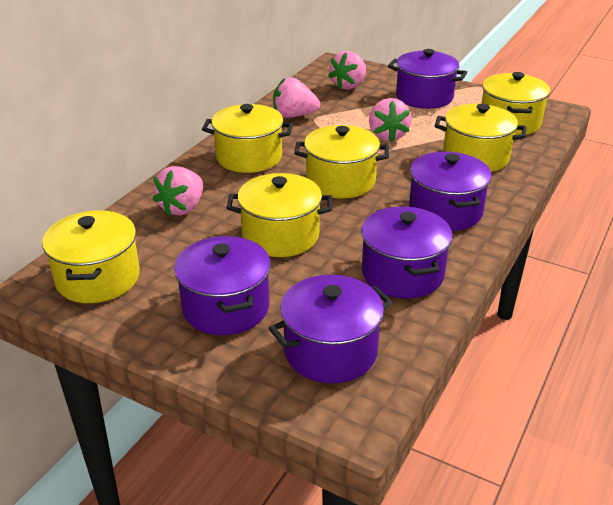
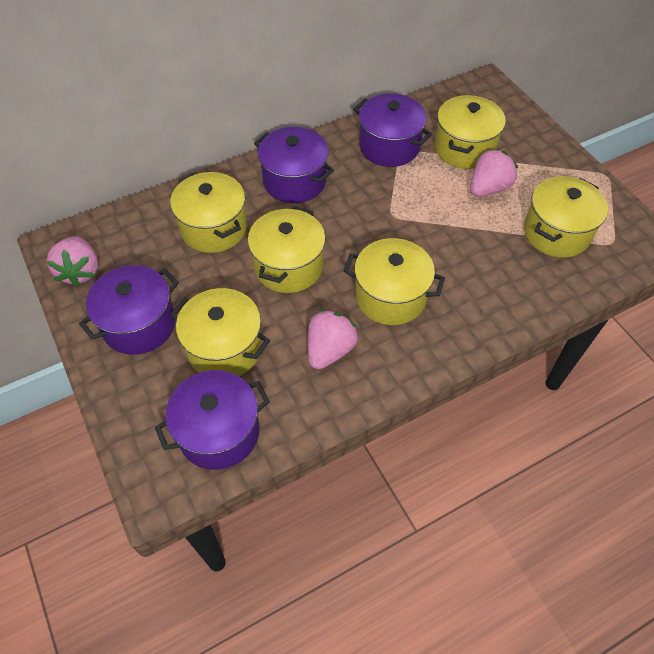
pink strawberry: 4 -> 3
purple pot: 5 -> 4

